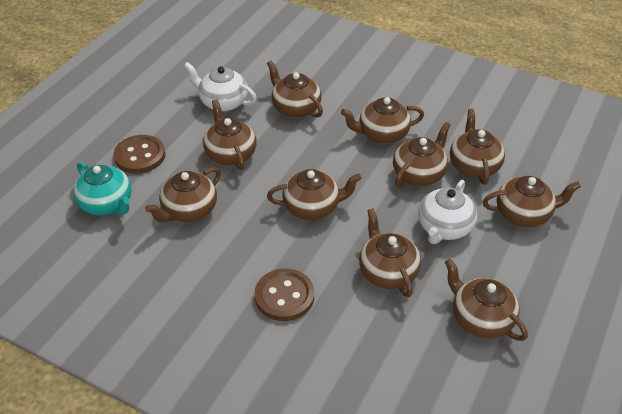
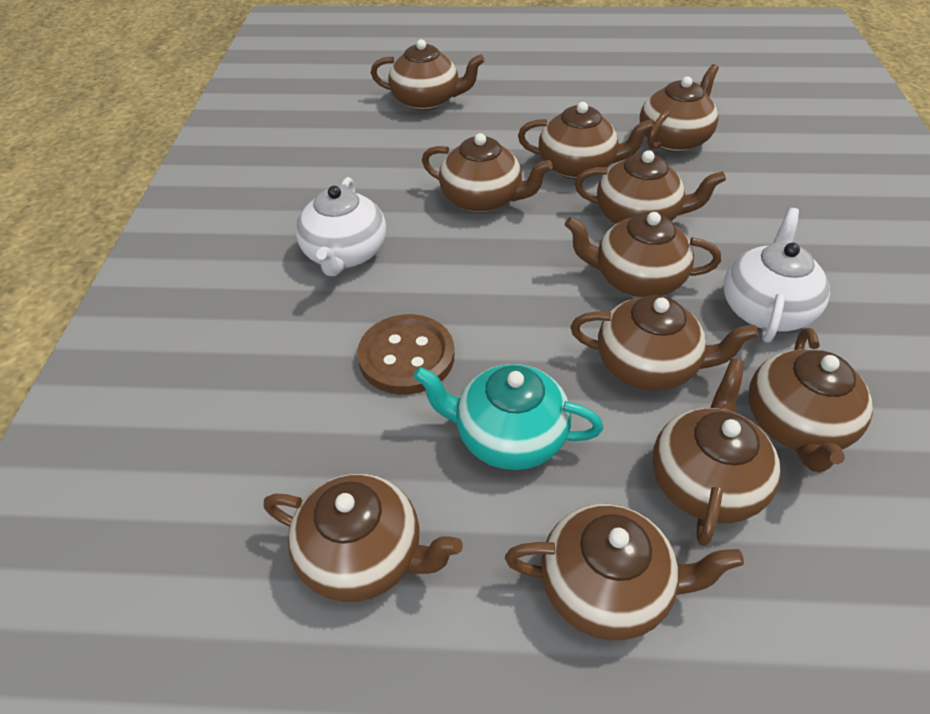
brown button: 2 -> 1
brown teapot: 10 -> 11

